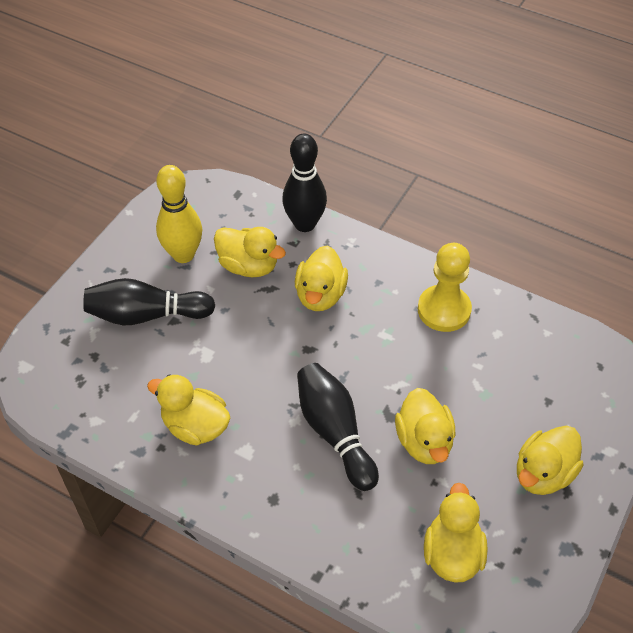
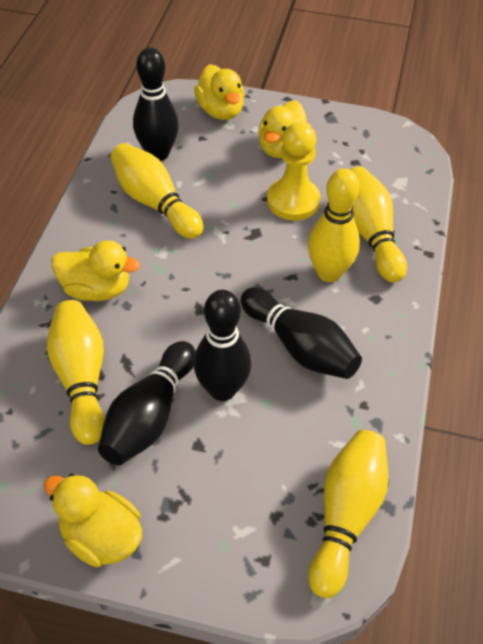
black bowling pin: 3 -> 4
yellow bowling pin: 1 -> 5
yellow duck: 6 -> 4

